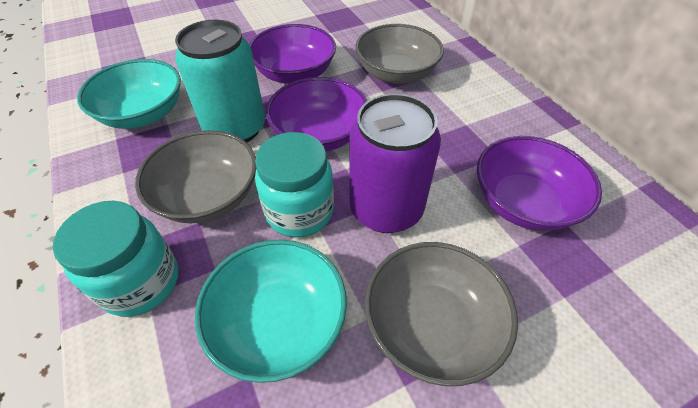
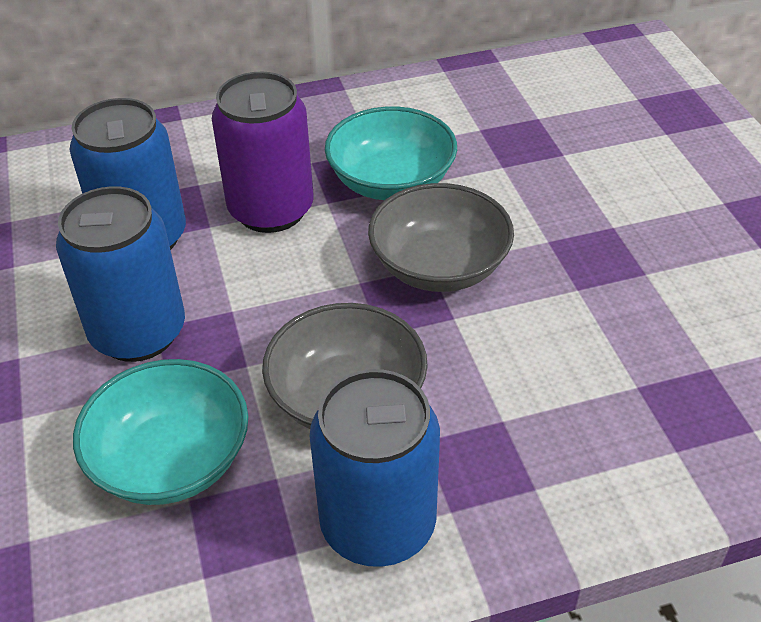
blue can: 0 -> 3
grey bowl: 3 -> 2
purple bowl: 3 -> 0
turquoise can: 1 -> 0
turquoise jar: 2 -> 0

